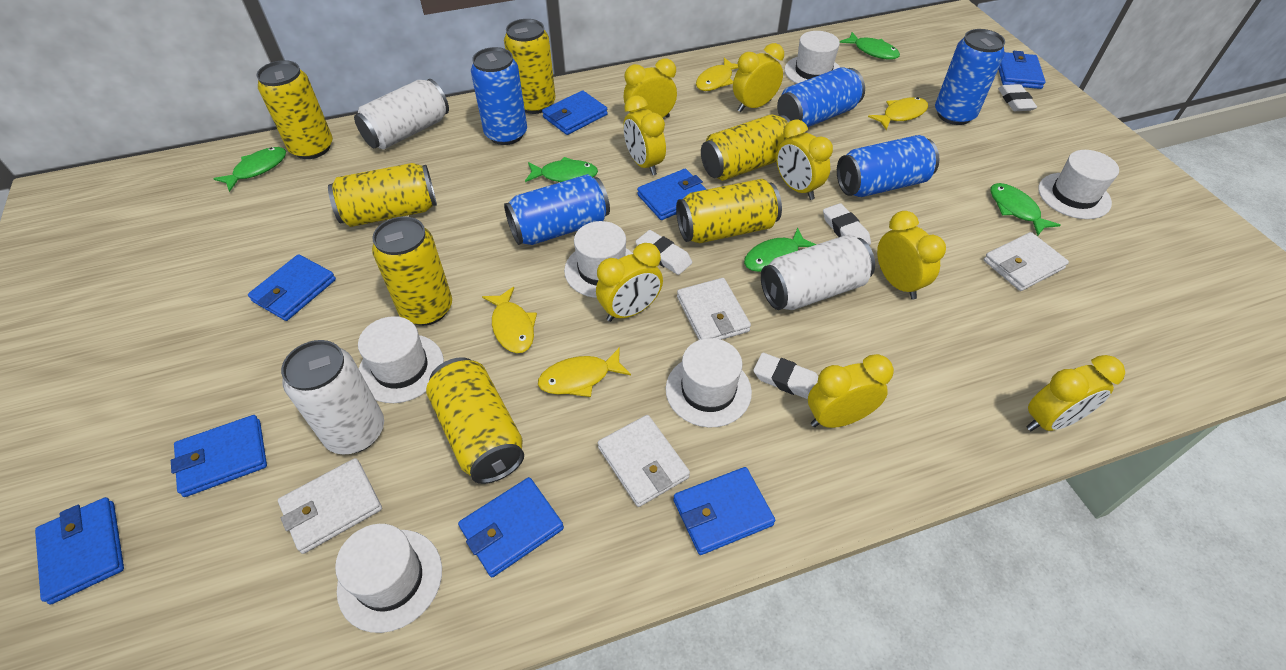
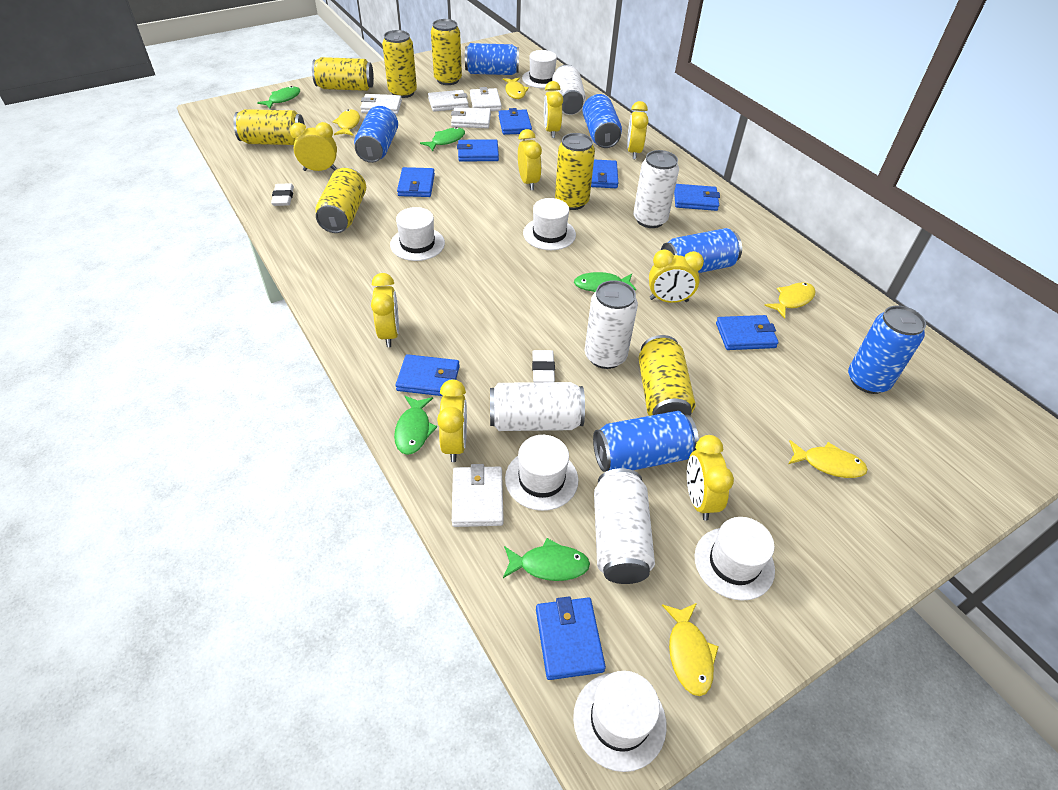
blue can: 5 -> 6
white can: 3 -> 5
white eraser: 4 -> 2
white wallet: 4 -> 5
yellow fish: 4 -> 5

